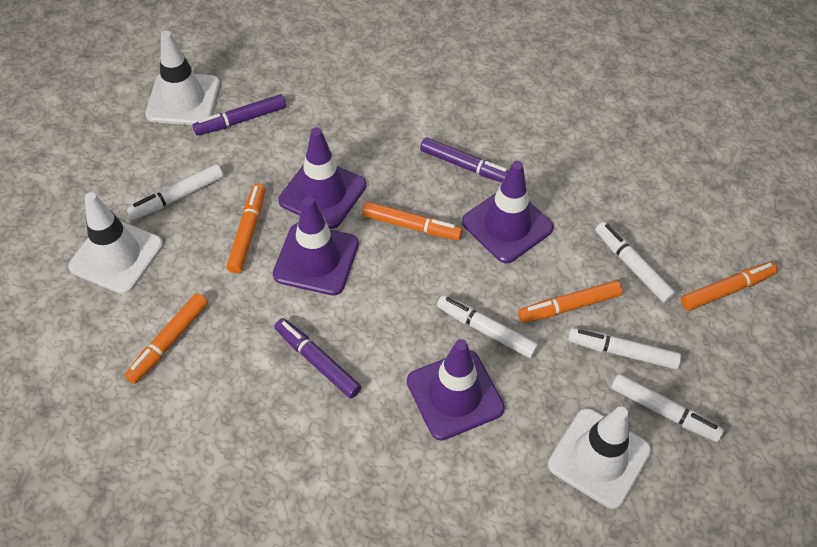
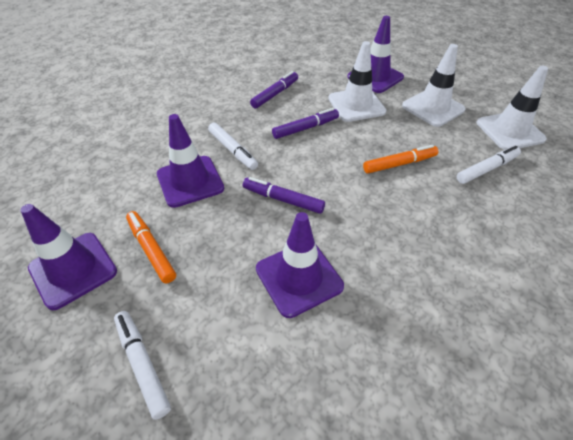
orange marker: 5 -> 2
white marker: 5 -> 3

